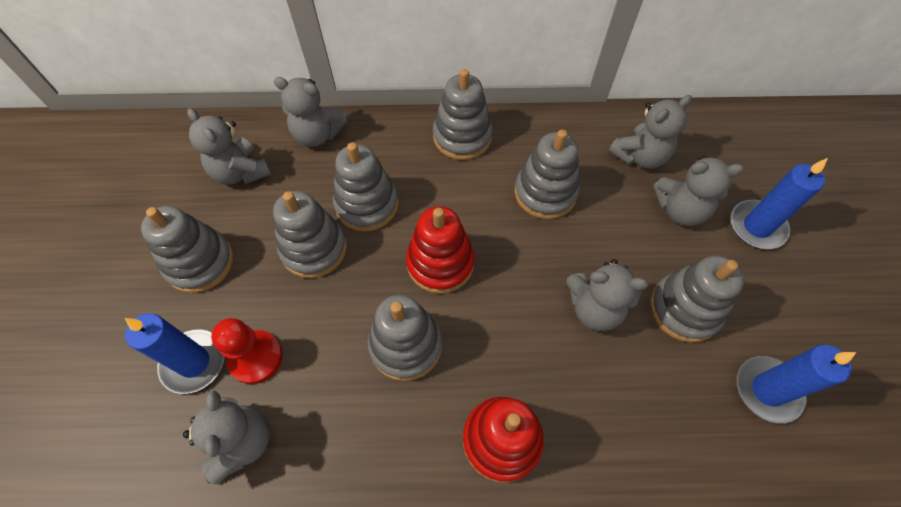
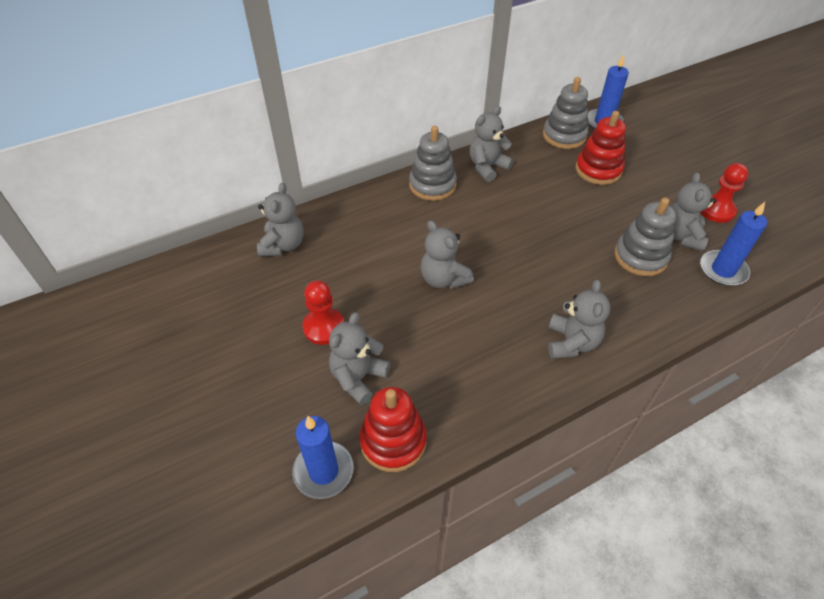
grey stacking toy: 7 -> 3
red pawn: 1 -> 2

